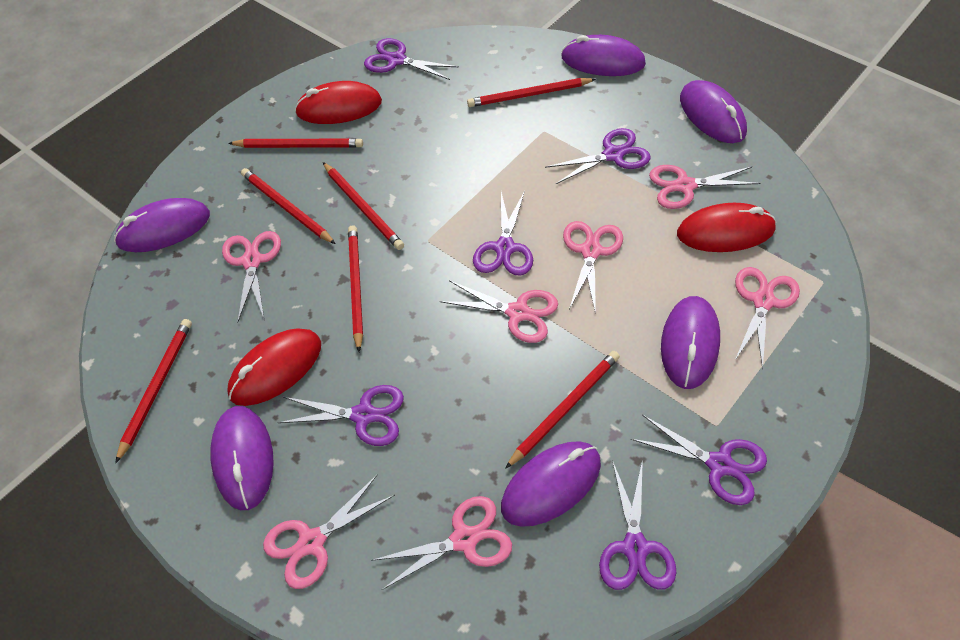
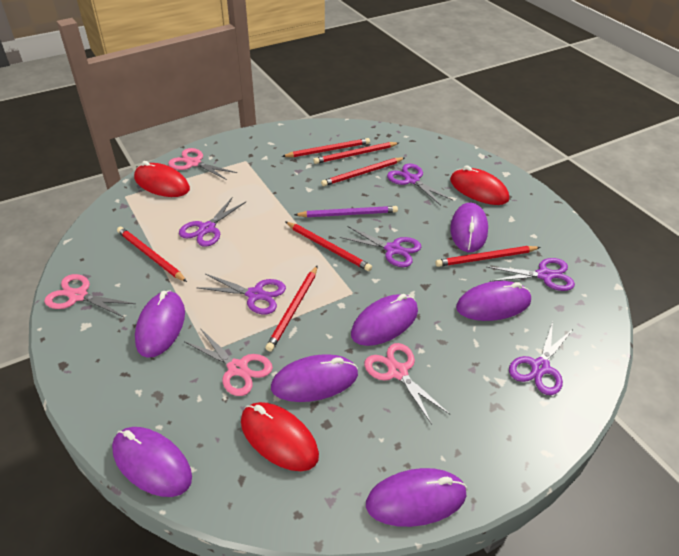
pink scissors: 7 -> 4
purple mouse: 6 -> 7
purple pencil: 0 -> 1

